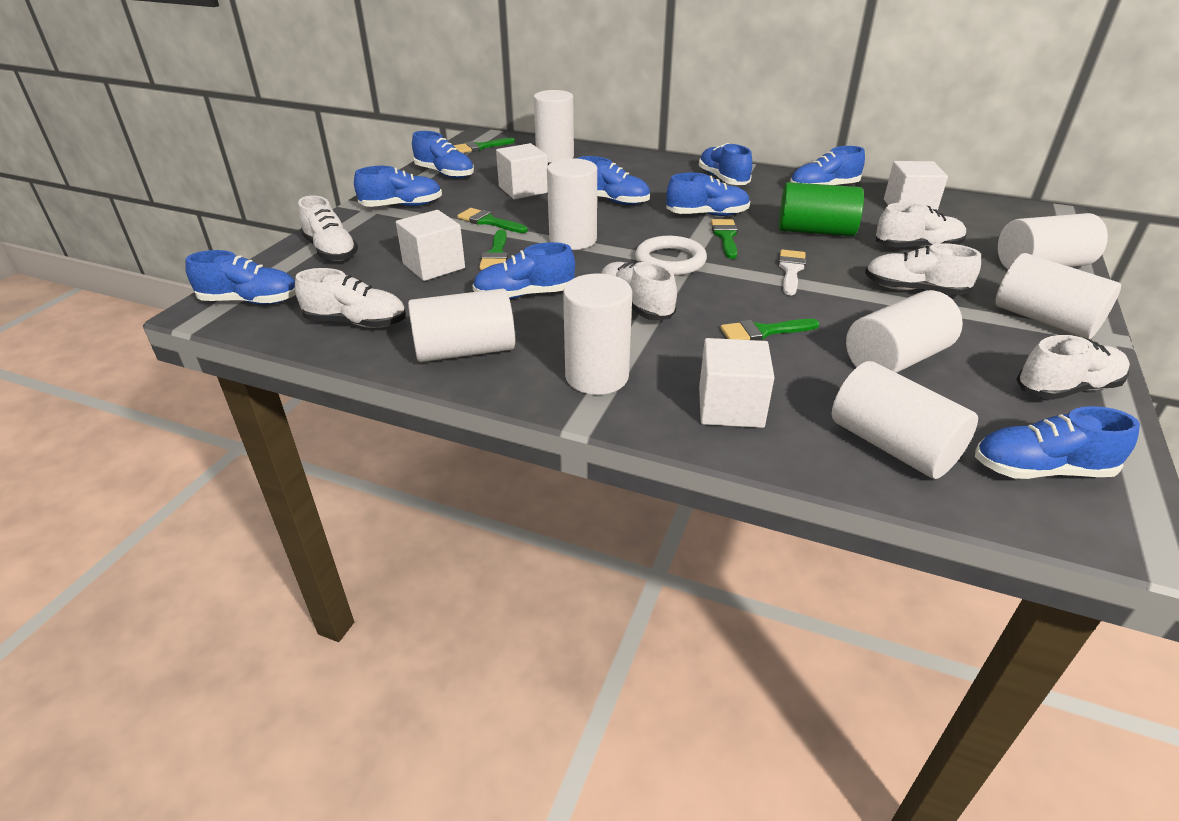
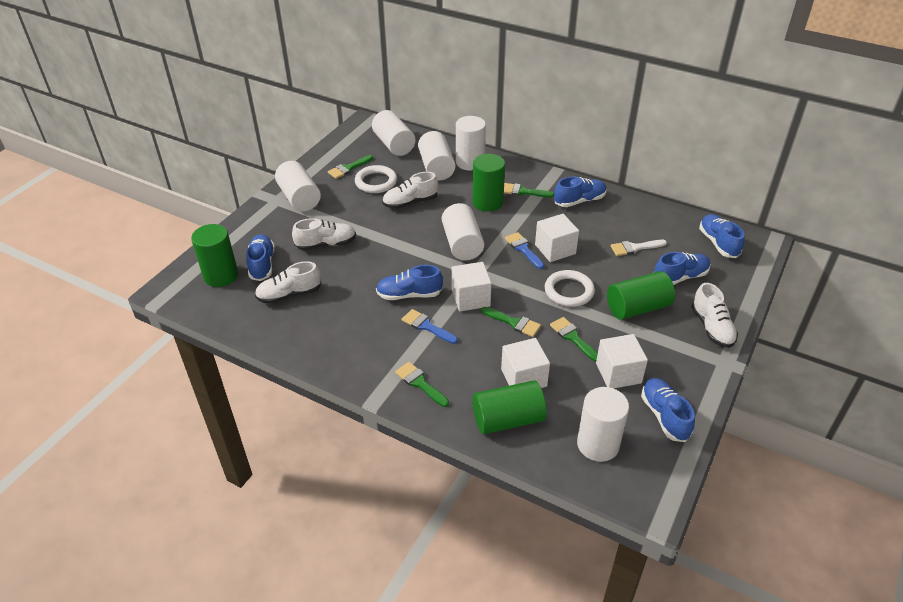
blue brush: 0 -> 2
blue shoe: 9 -> 6
green cylinder: 1 -> 4
white cylinder: 8 -> 6
white ring: 1 -> 2
white shoe: 6 -> 4

